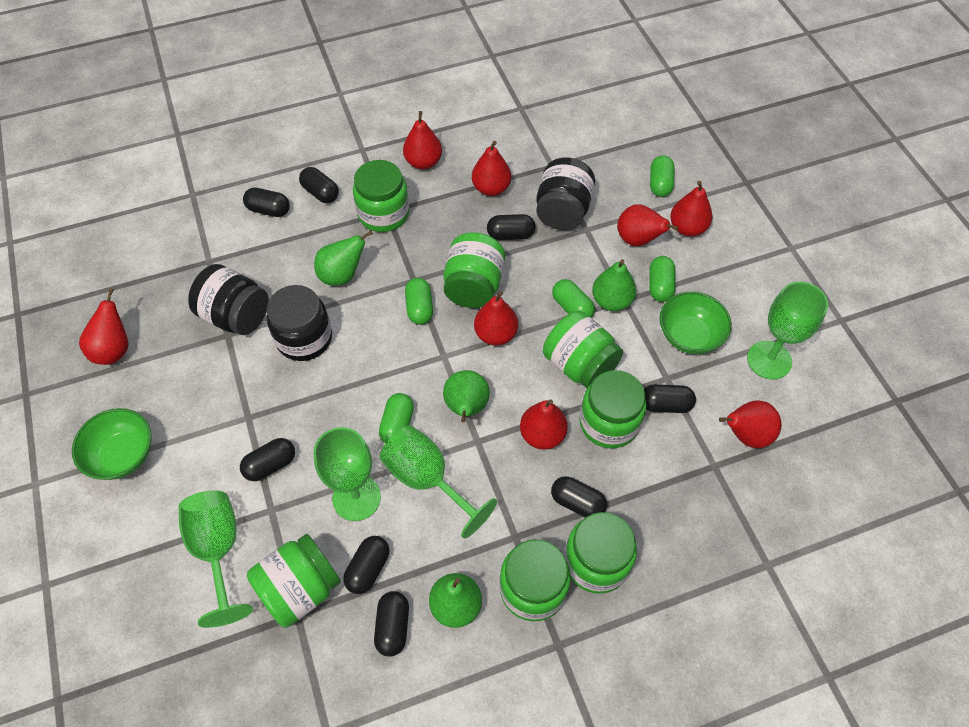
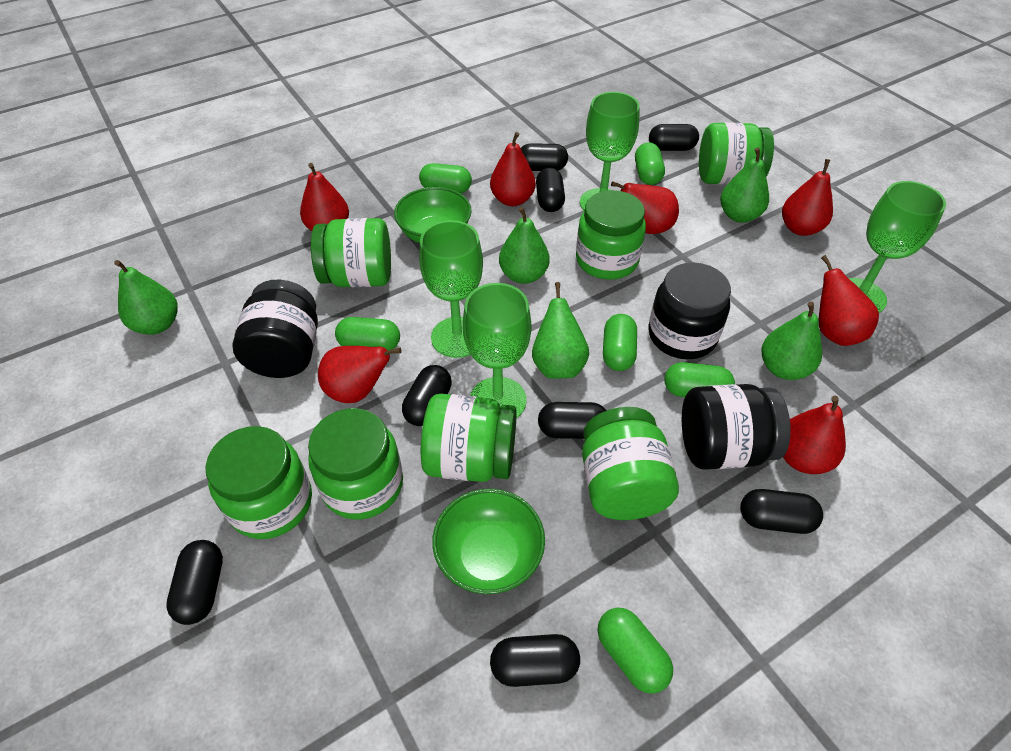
green capsule: 5 -> 6
green pear: 4 -> 5
red pear: 8 -> 7

